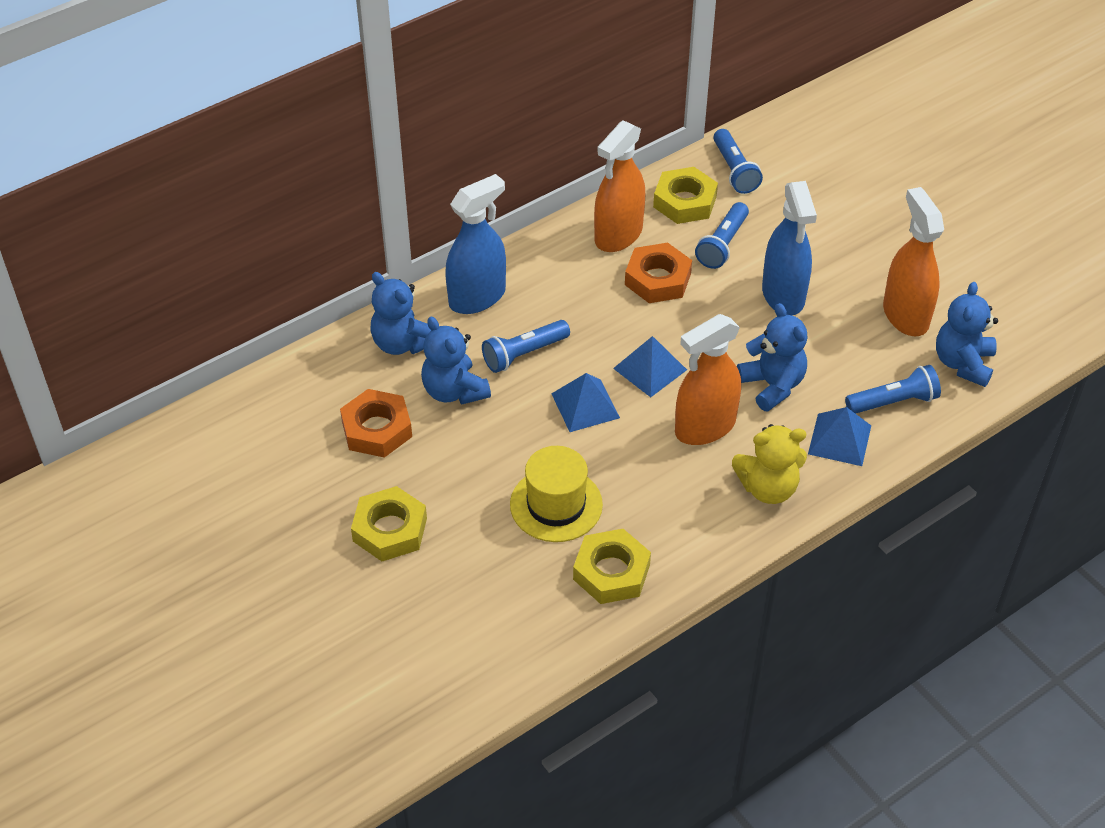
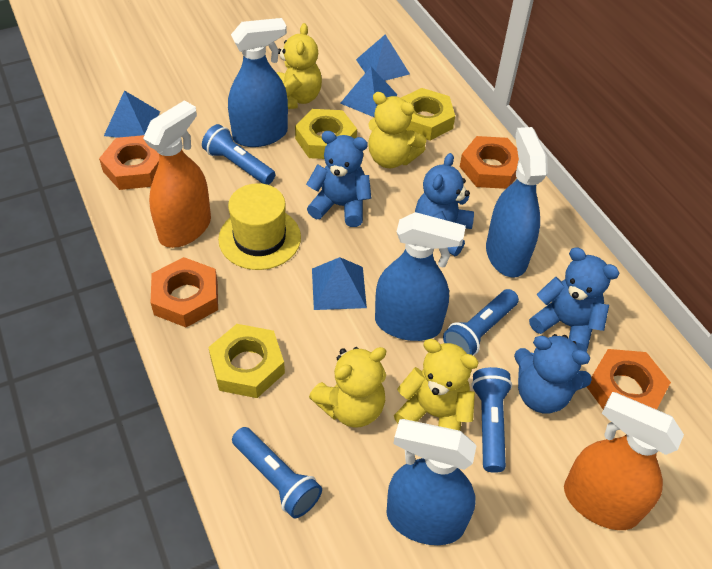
blue pyramid: 3 -> 4
blue spray bottle: 2 -> 4
orange nut: 2 -> 4
orange spray bottle: 3 -> 2
yellow teddy bear: 1 -> 4

